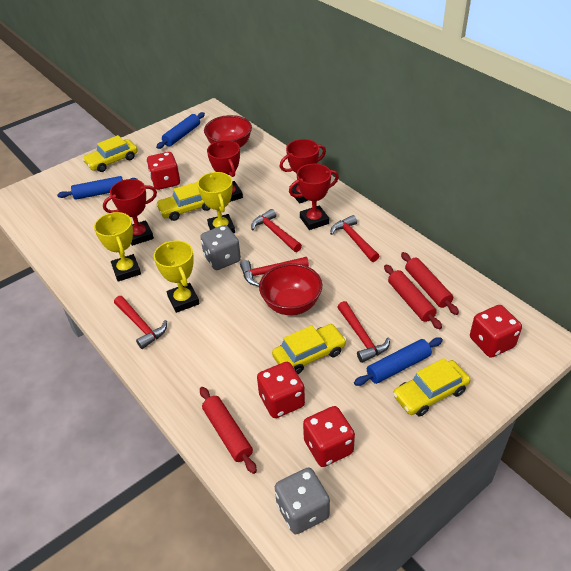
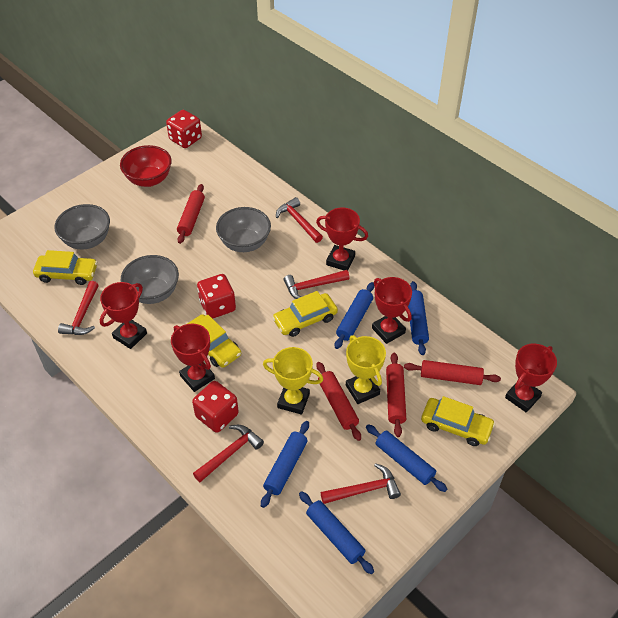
blue rolling pin: 3 -> 5
grey bowl: 0 -> 3
grey dice: 2 -> 0
red bowl: 2 -> 1
red dice: 4 -> 3
red rolling pin: 3 -> 4
red trophy: 4 -> 5
yellow trophy: 3 -> 2

